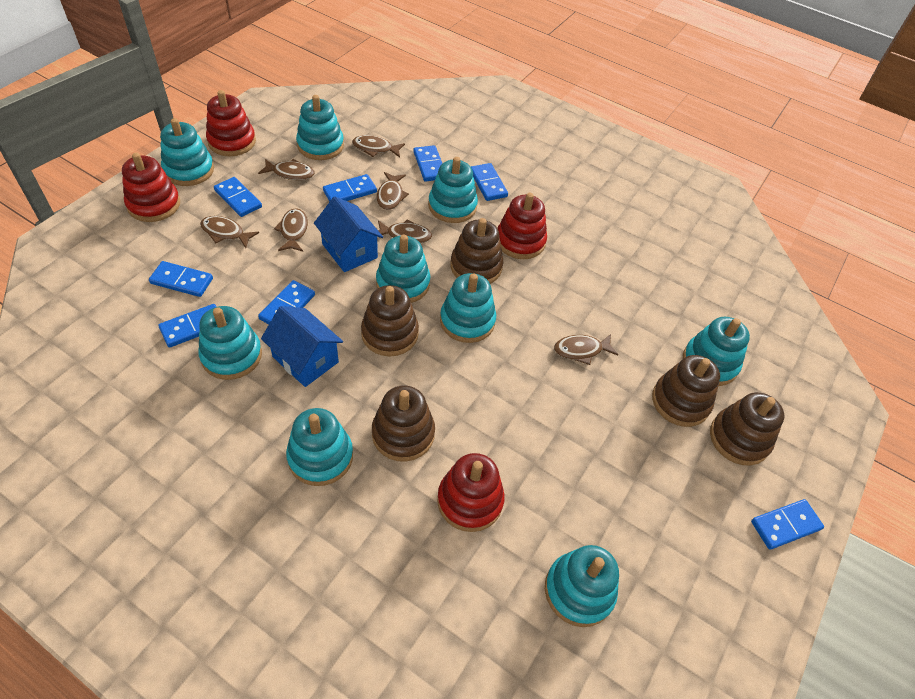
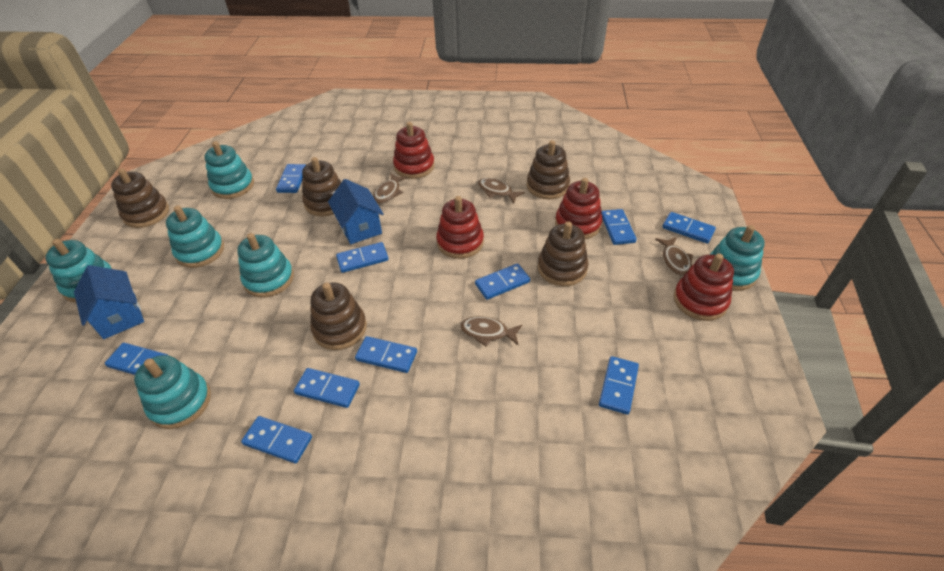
blue domino: 8 -> 10
brown fish: 7 -> 4
turquoise stacking toy: 9 -> 6

